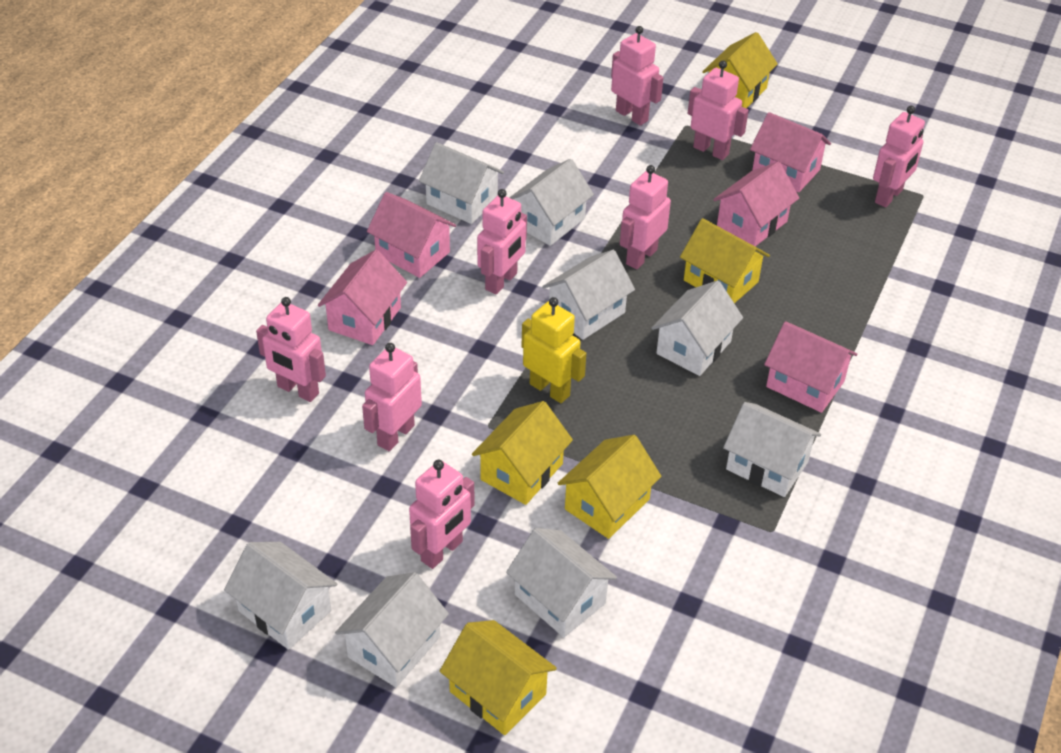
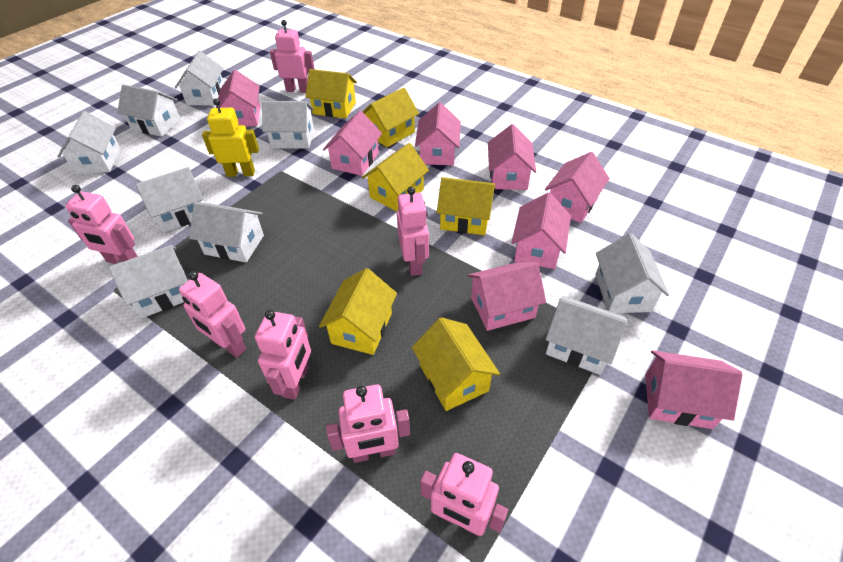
pink house: 5 -> 8
pink robot: 8 -> 7
white house: 8 -> 9
yellow house: 5 -> 6

